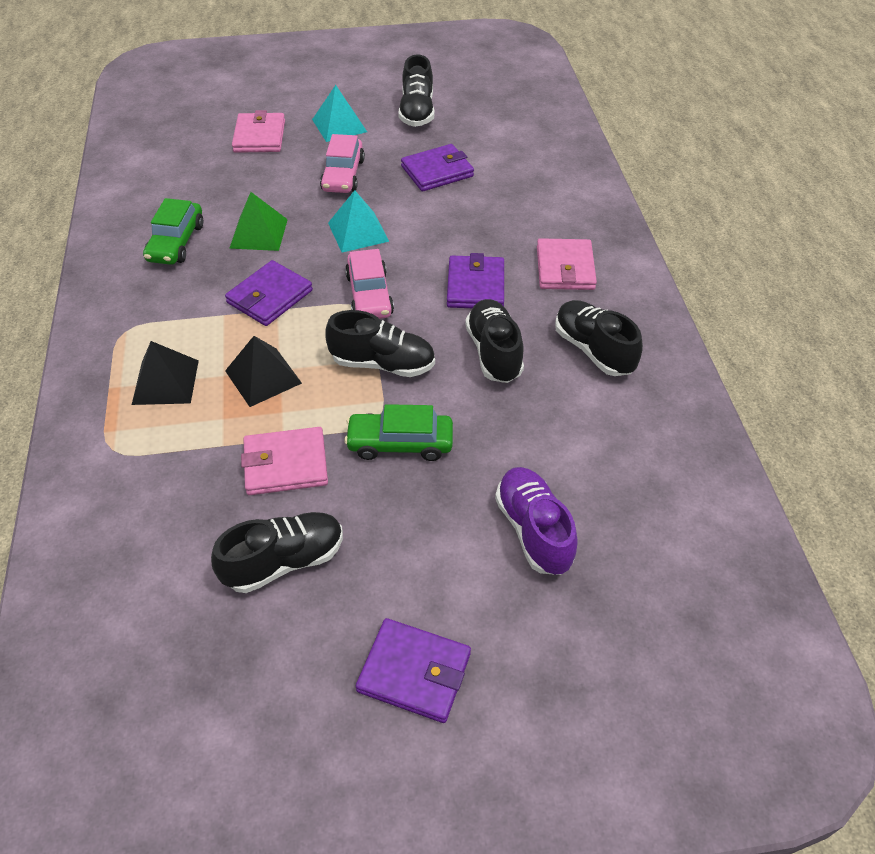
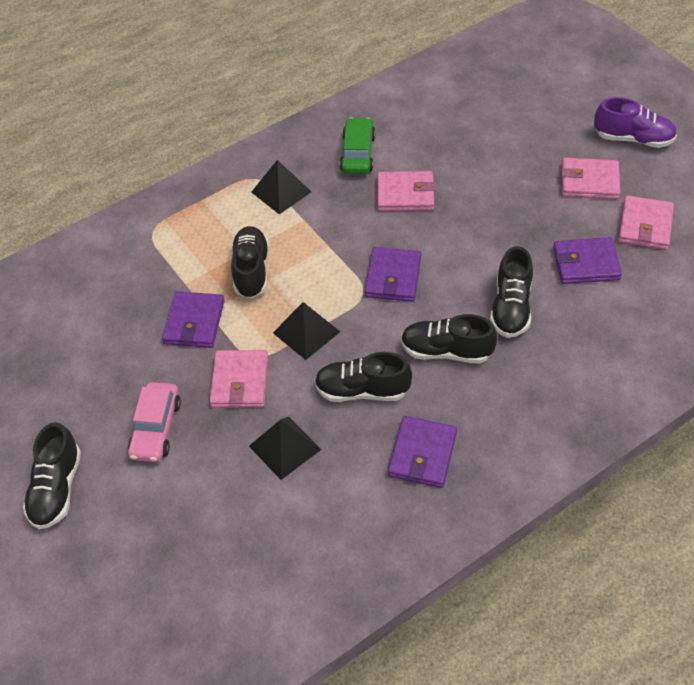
black pyramid: 2 -> 3
green car: 2 -> 1
green pyramid: 1 -> 0
pink car: 2 -> 1
pink wallet: 3 -> 4
turquoise pyramid: 2 -> 0

